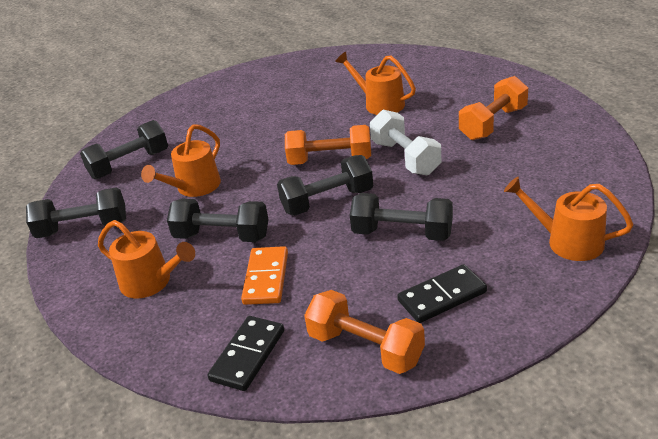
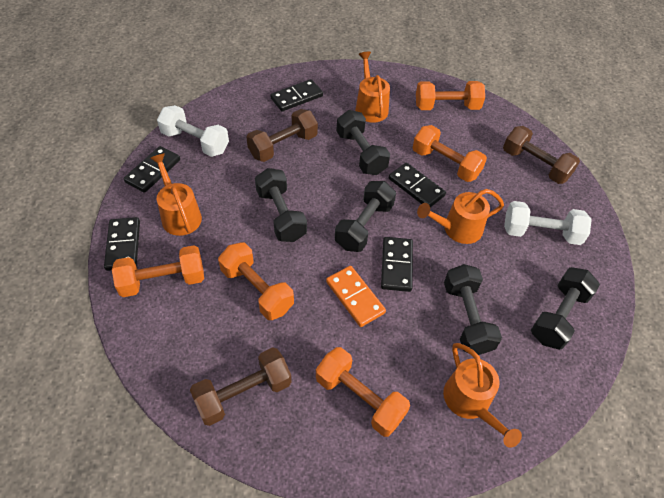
black domino: 2 -> 5
brown dumbbell: 0 -> 3
orange dumbbell: 3 -> 5
white dumbbell: 1 -> 2

